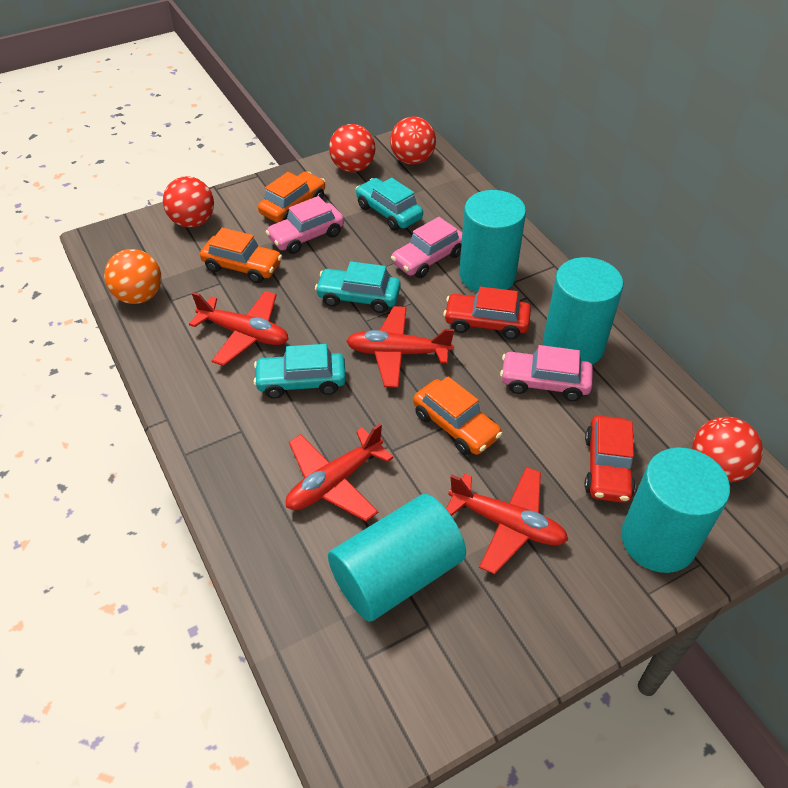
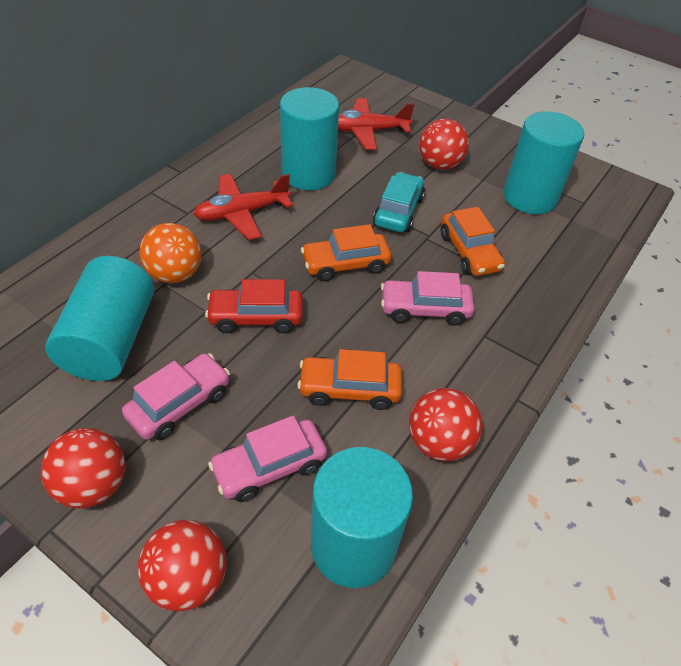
red car: 2 -> 1
red plane: 4 -> 2
turquoise car: 3 -> 1

